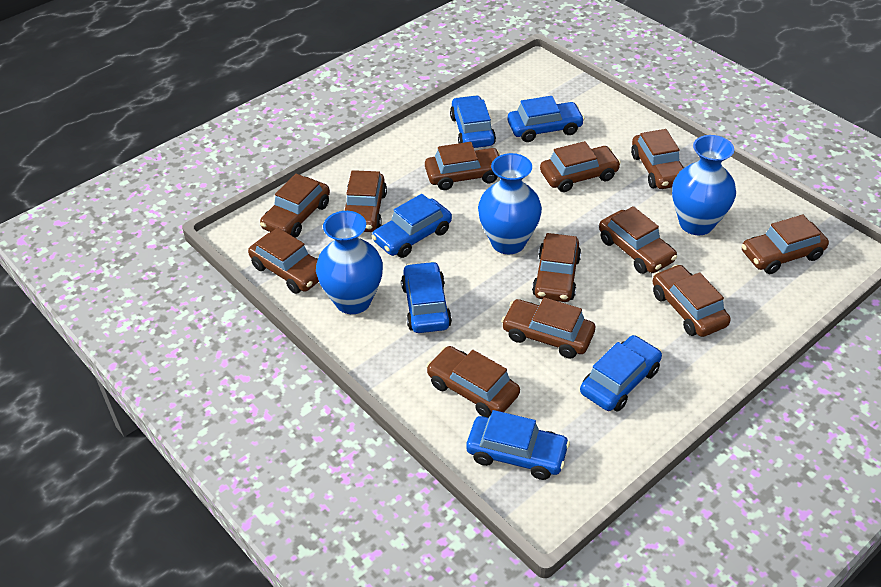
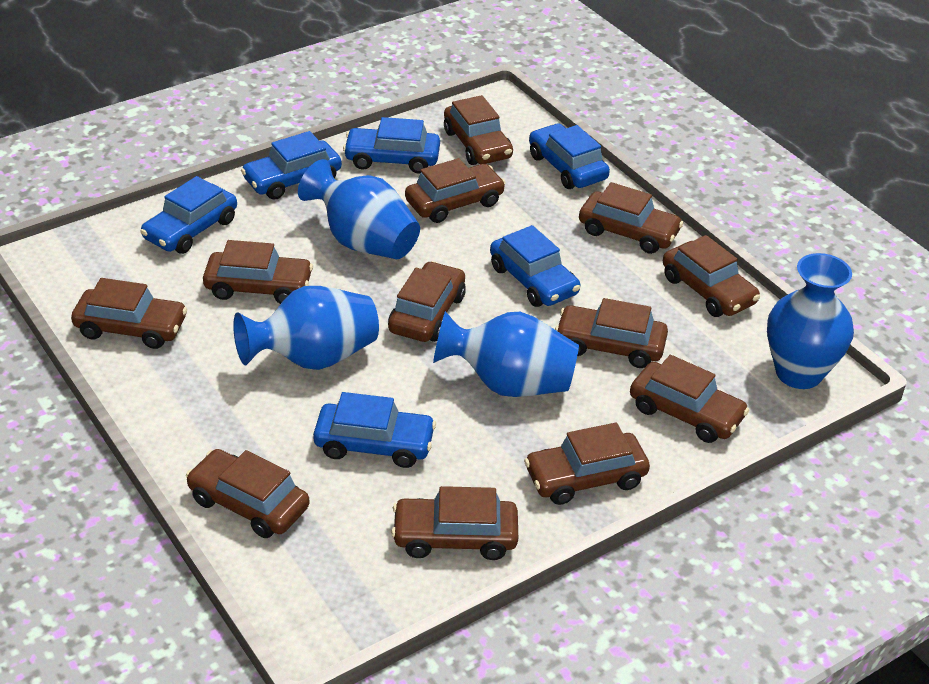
blue vase: 3 -> 4

